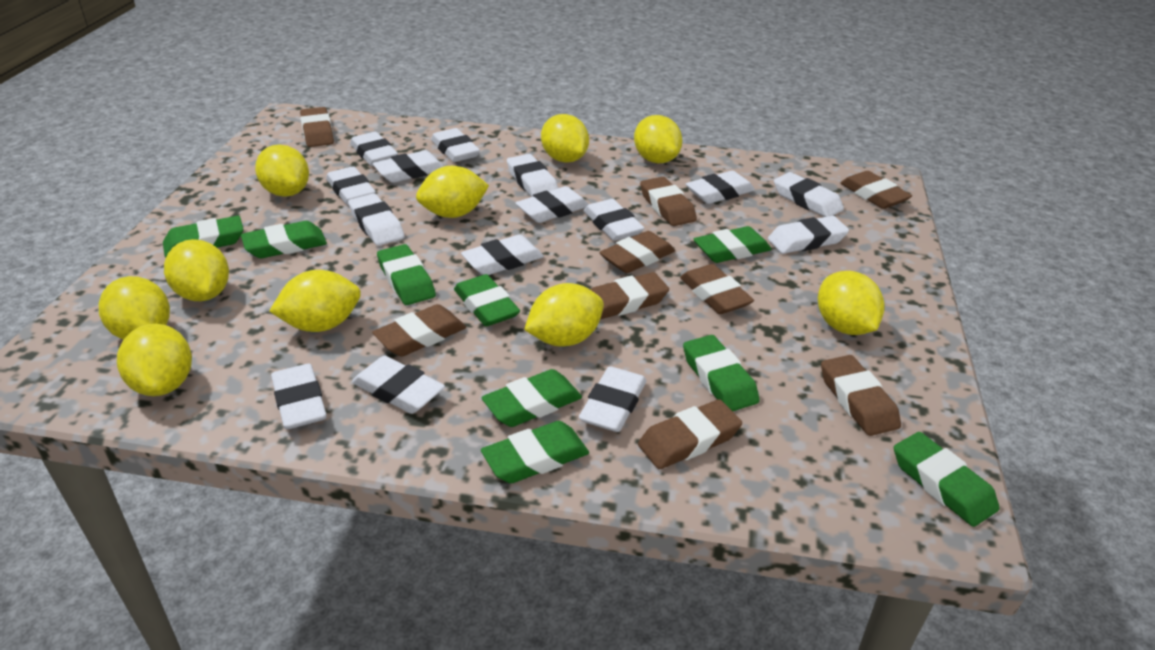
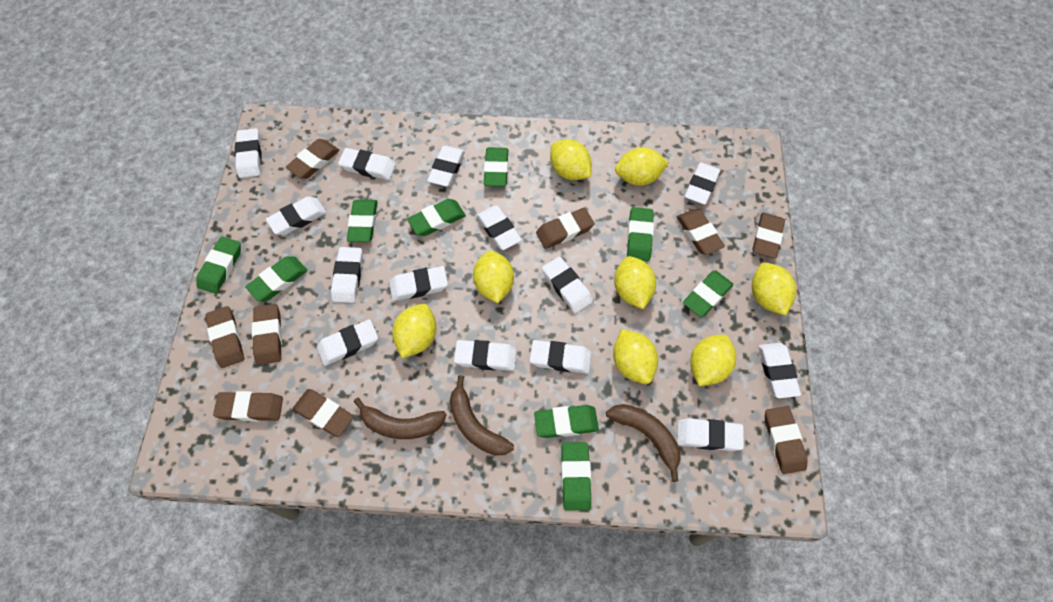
brown banana: 0 -> 3
white eraser: 15 -> 14
yellow lemon: 10 -> 8

